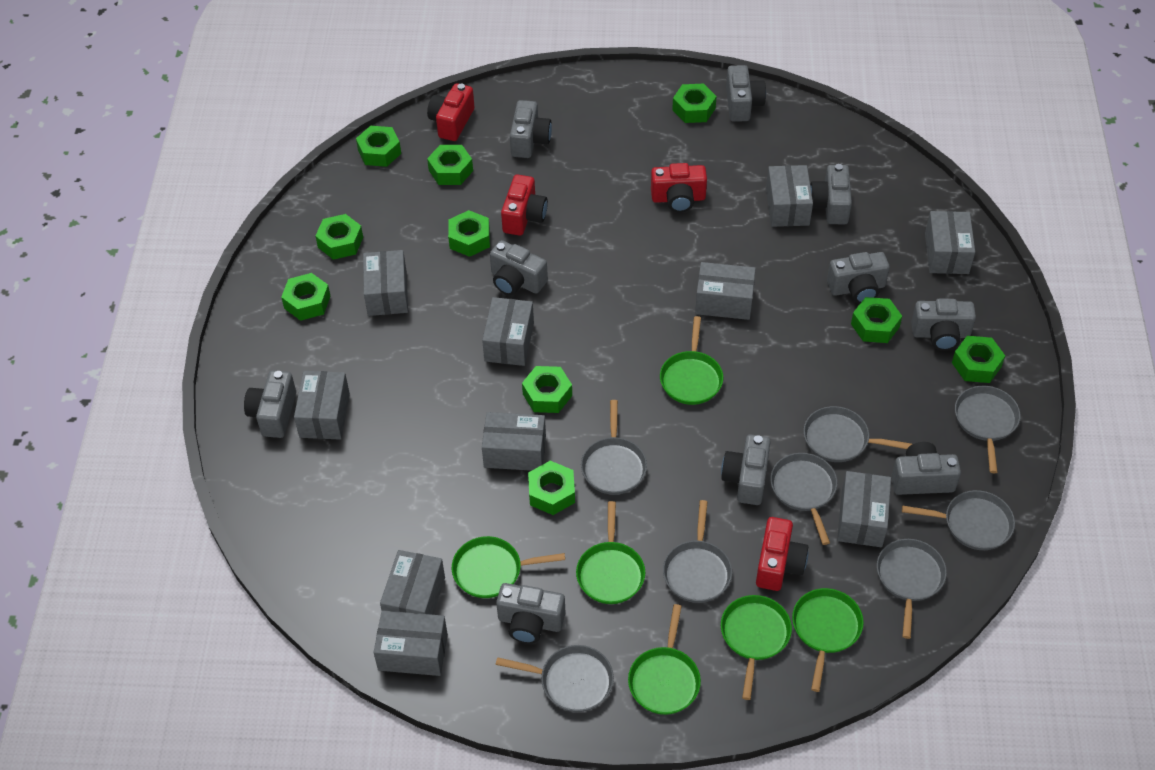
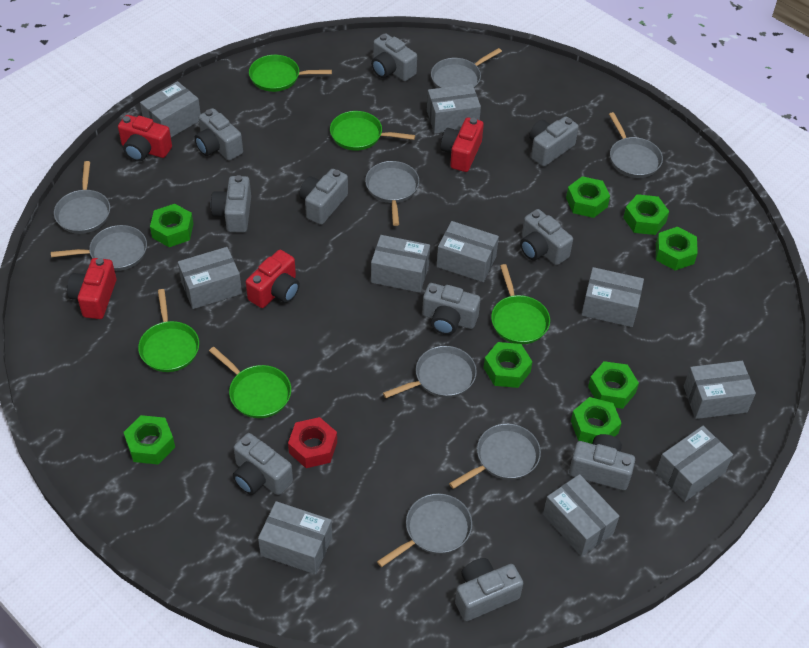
green nut: 10 -> 8
green pan: 6 -> 5
red nut: 0 -> 1

